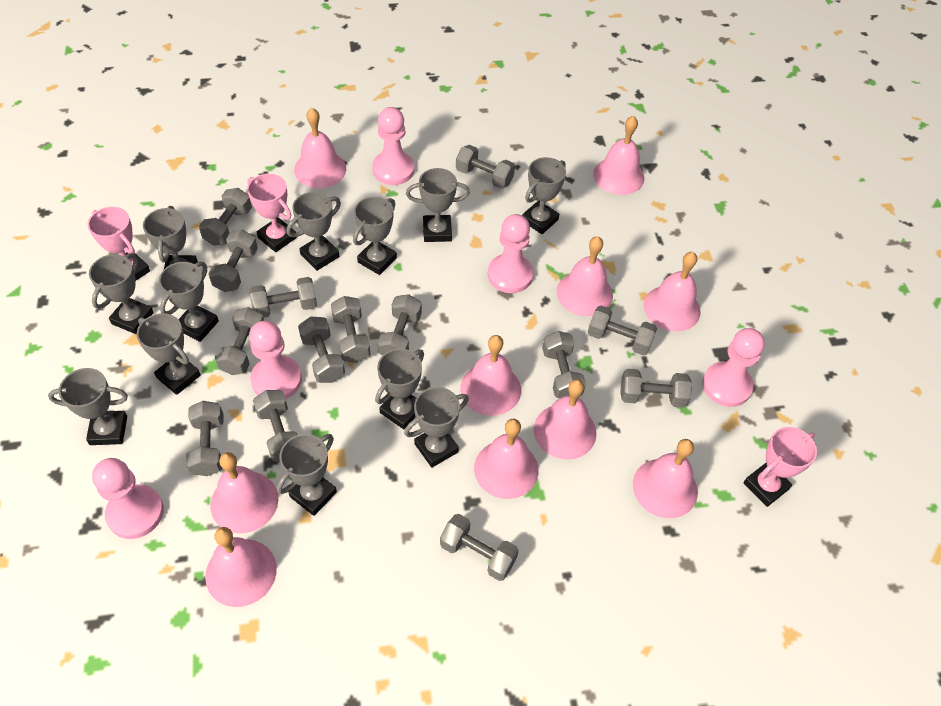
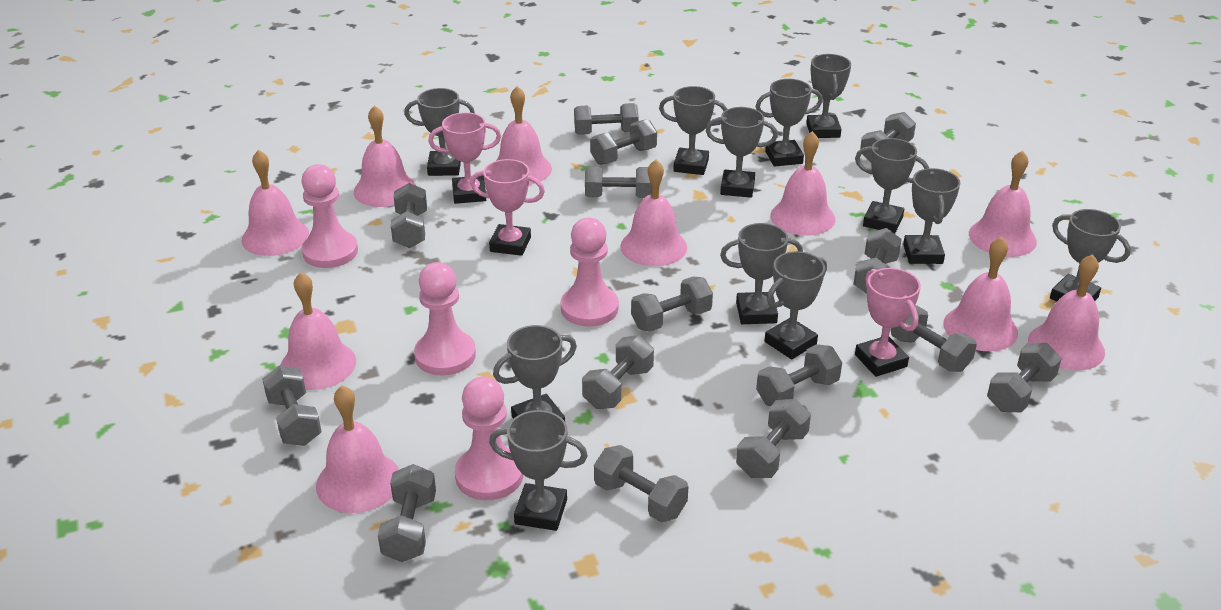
grey dumbbell: 14 -> 15
pink pawn: 5 -> 4

